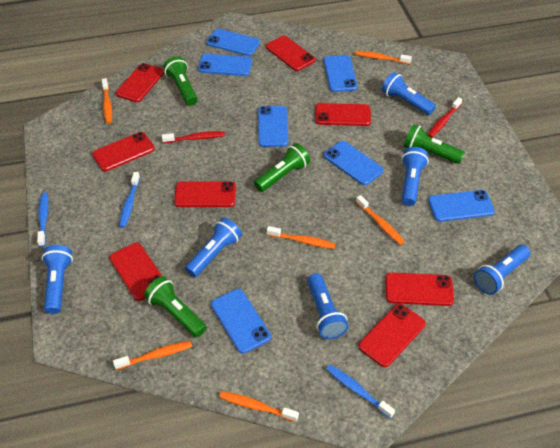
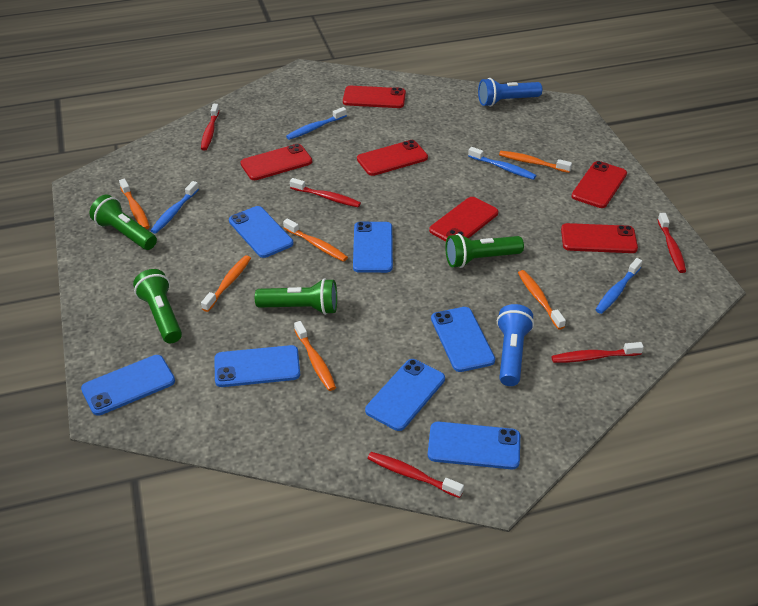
blue flashlight: 6 -> 2
blue toothbrush: 3 -> 4
red phone: 8 -> 6
red toothbrush: 2 -> 5

